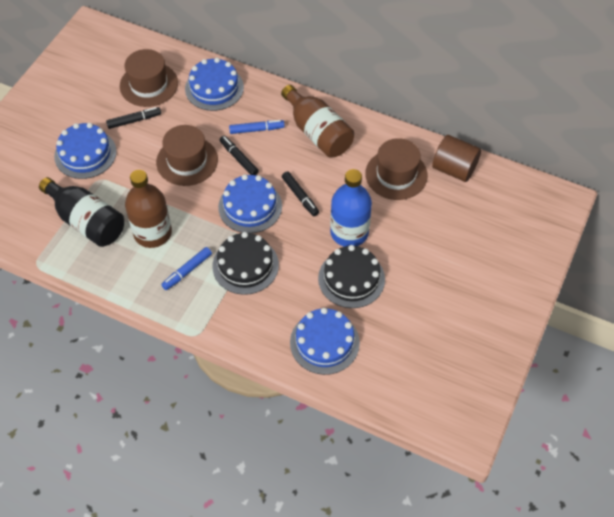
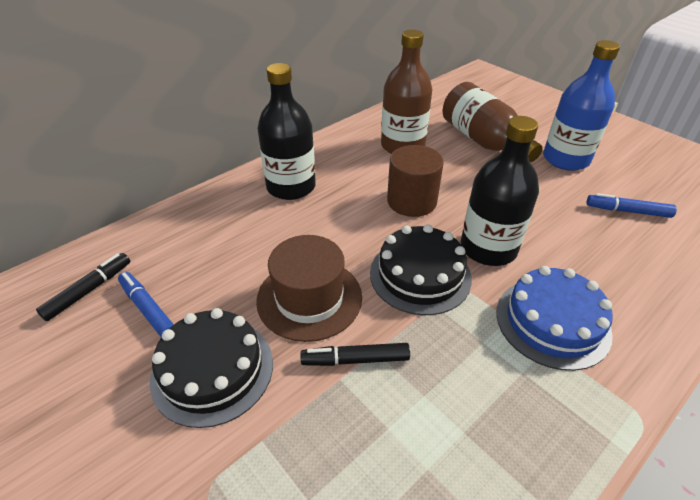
black bottle: 1 -> 2
black marker: 3 -> 2
blue cake: 4 -> 1
brown hat: 3 -> 1

